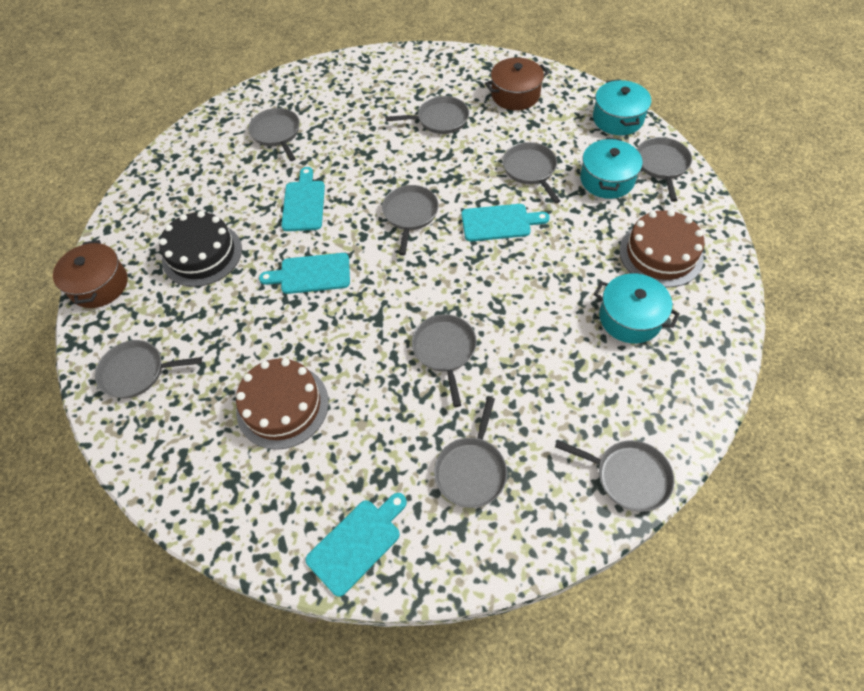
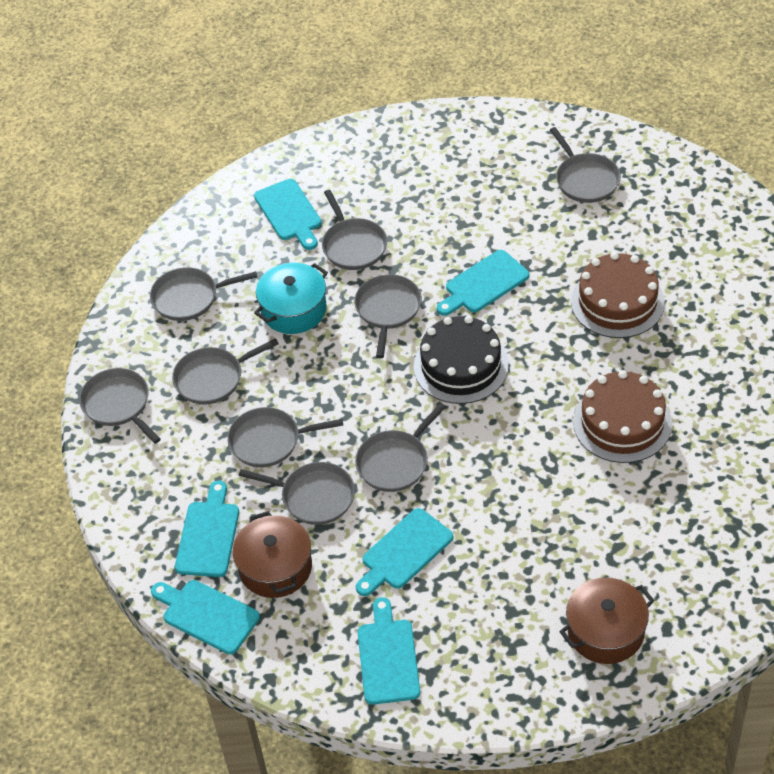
turquoise cutting board: 4 -> 6
turquoise pot: 3 -> 1

